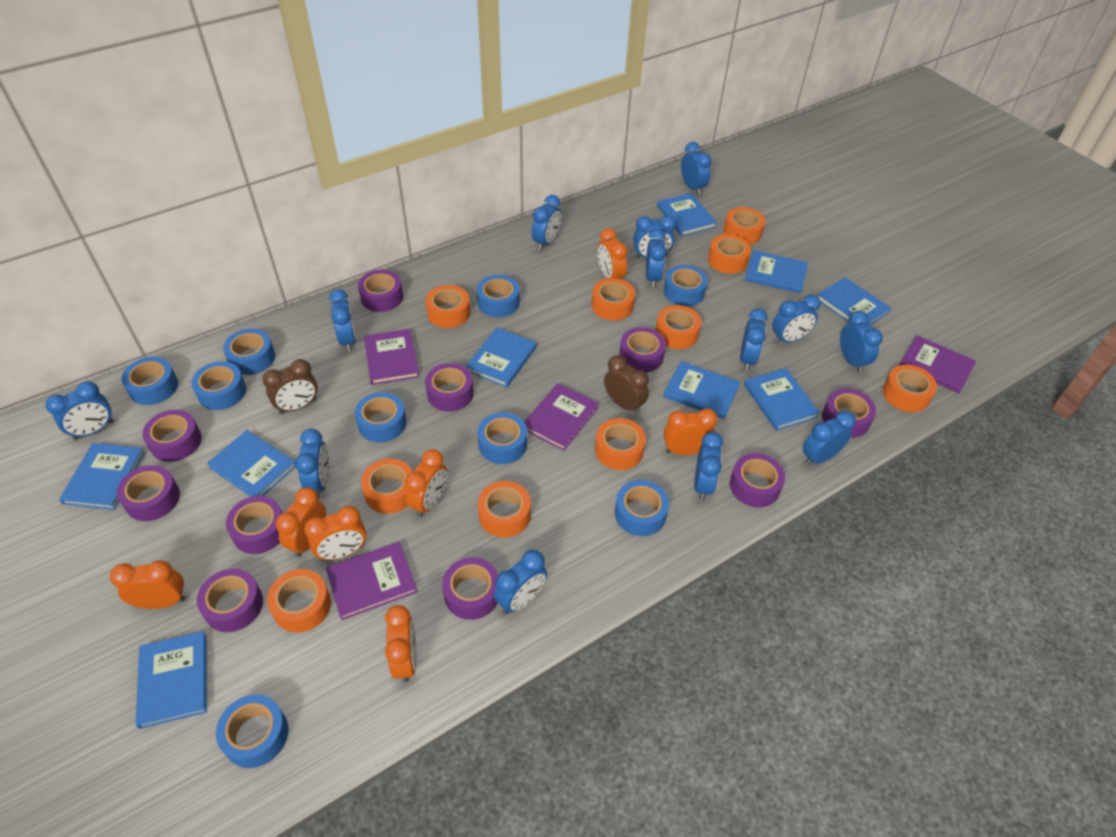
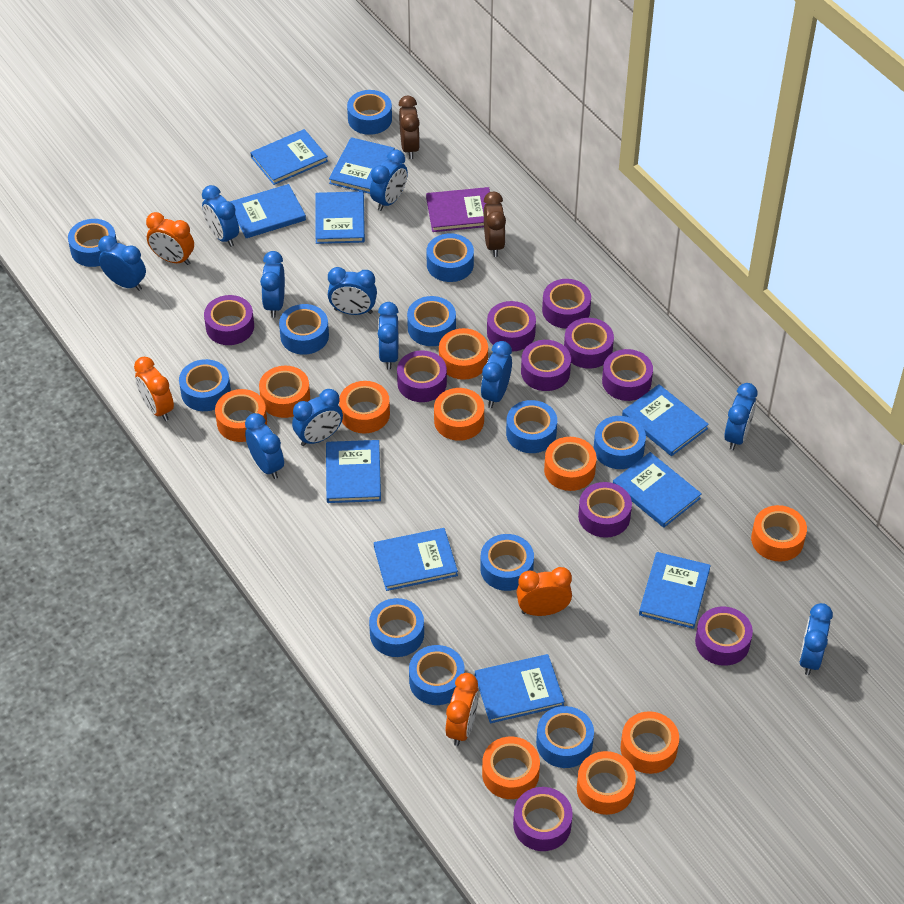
blue book: 9 -> 10
blue clock: 13 -> 11
blue tape: 9 -> 12
orange clock: 7 -> 4
purple book: 4 -> 1

